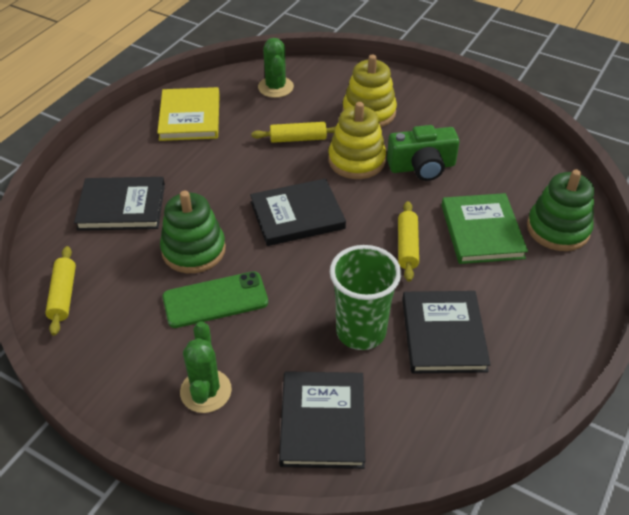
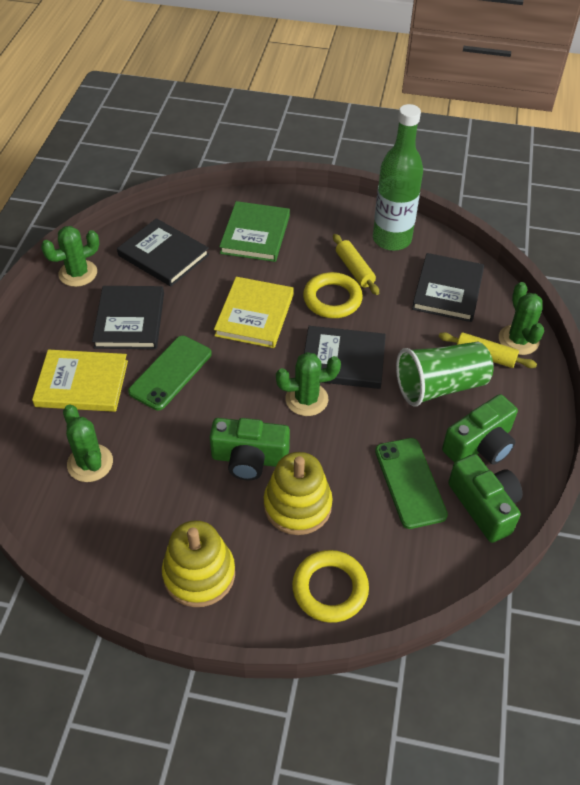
green bottle: 0 -> 1
green cactus: 2 -> 4
green camera: 1 -> 3
green phone: 1 -> 2
green stacking toy: 2 -> 0
yellow book: 1 -> 2
yellow ring: 0 -> 2
yellow rolling pin: 3 -> 2

